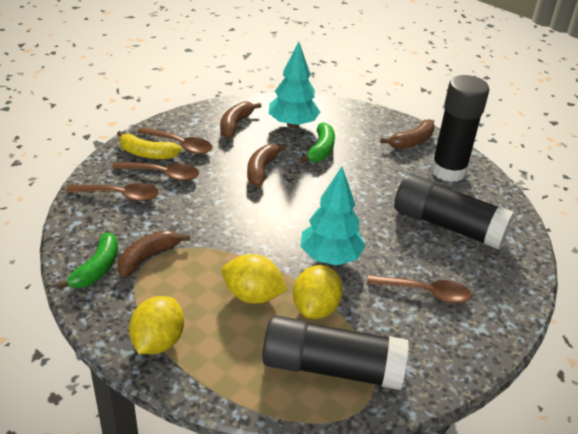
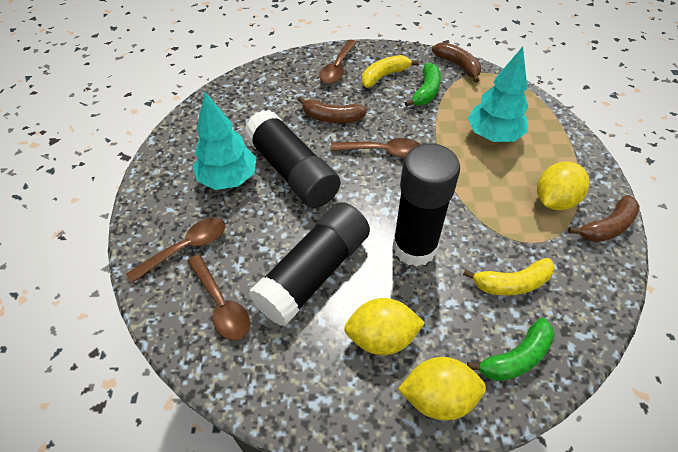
brown banana: 4 -> 3
yellow banana: 1 -> 2

